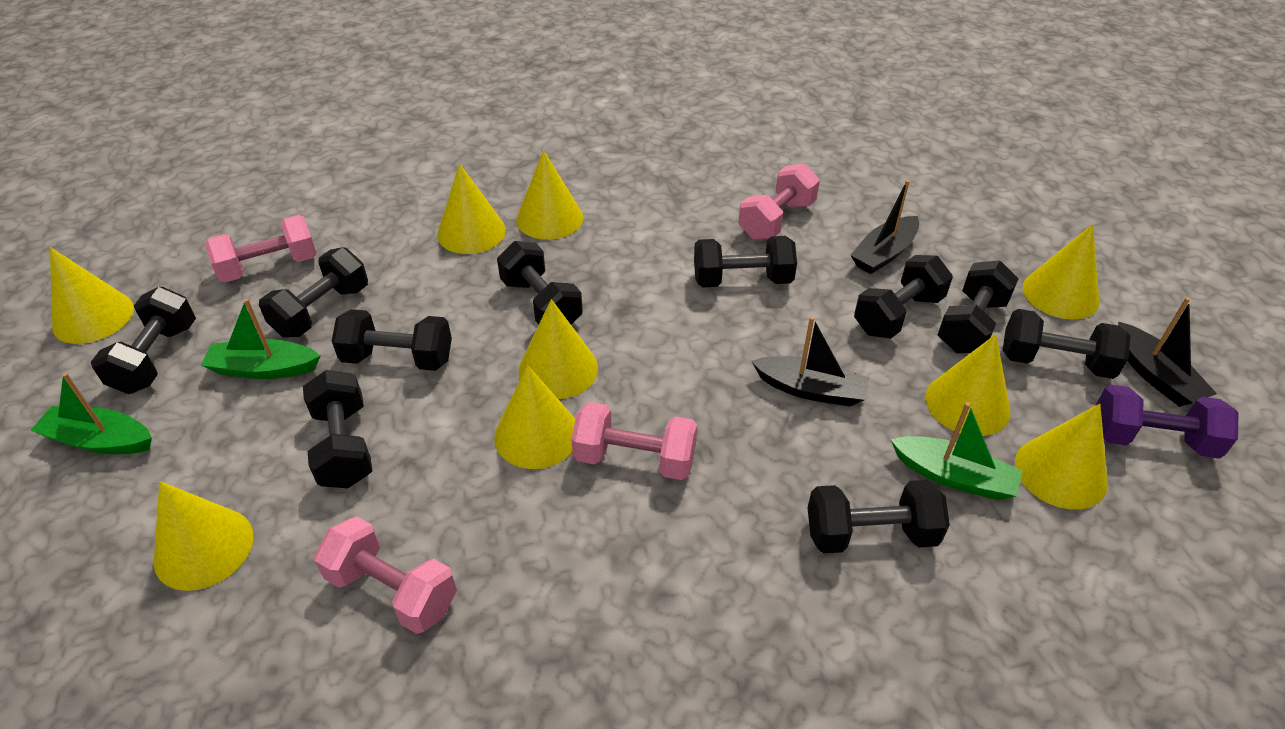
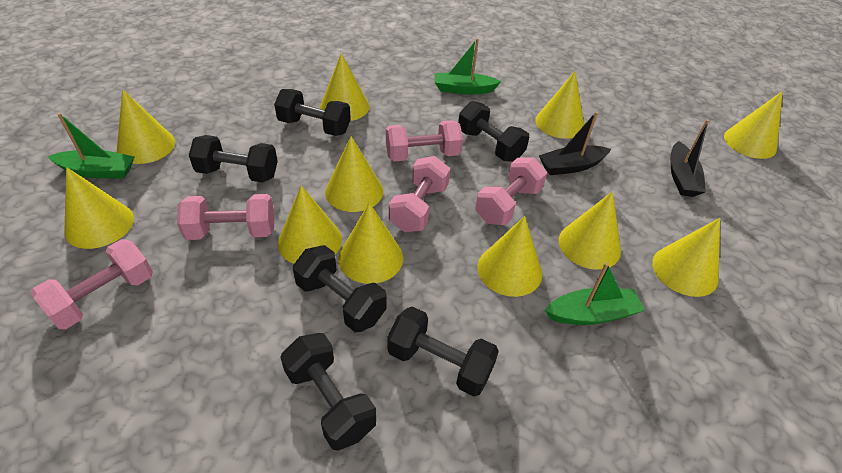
black boat: 3 -> 2
black dumbbell: 10 -> 6
pink dumbbell: 4 -> 5
purple dumbbell: 1 -> 0
yellow cone: 9 -> 11

